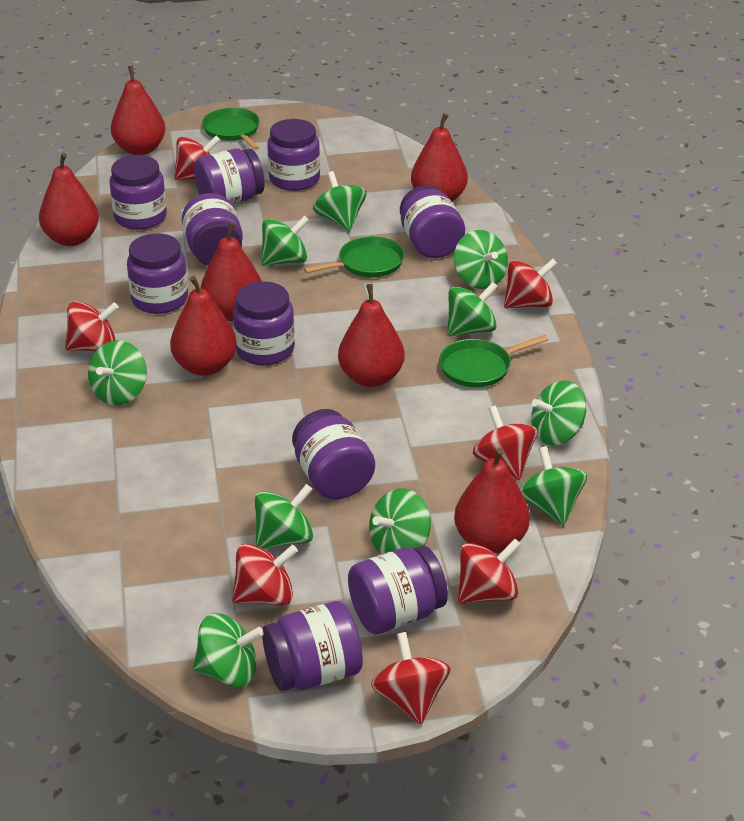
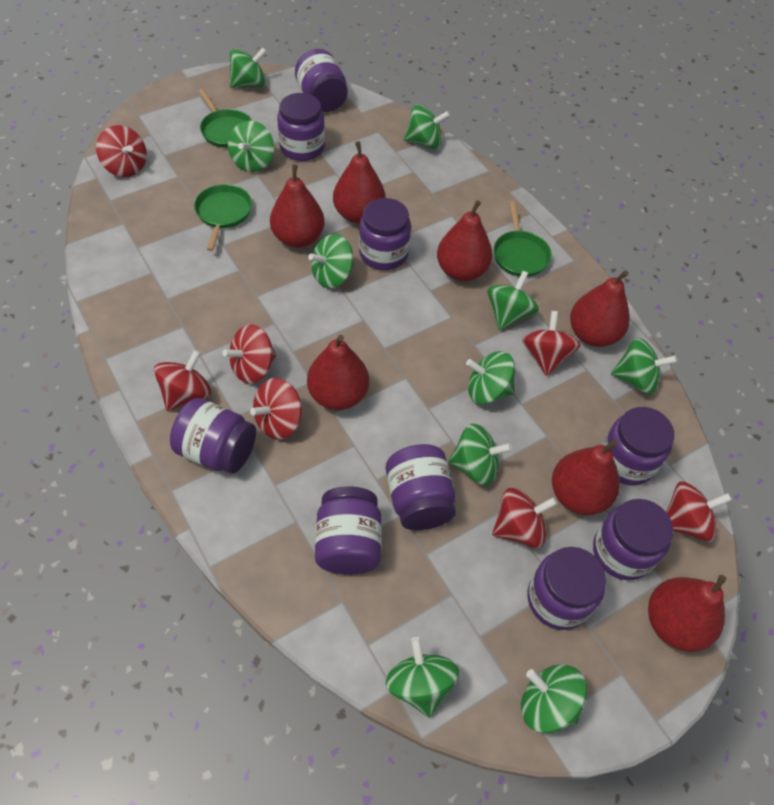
purple jar: 10 -> 9

